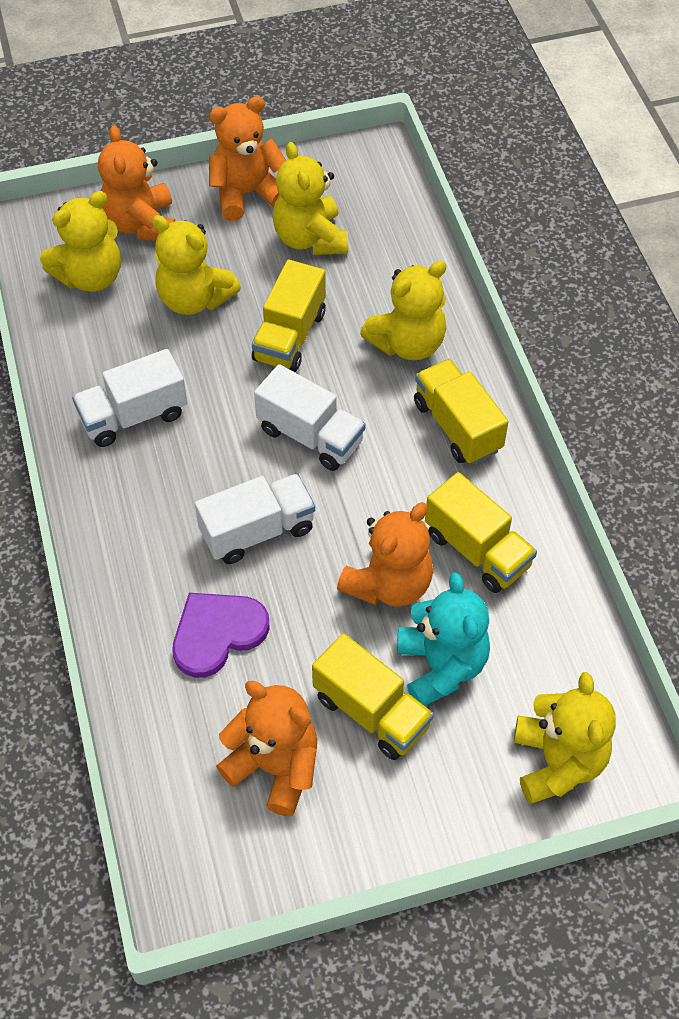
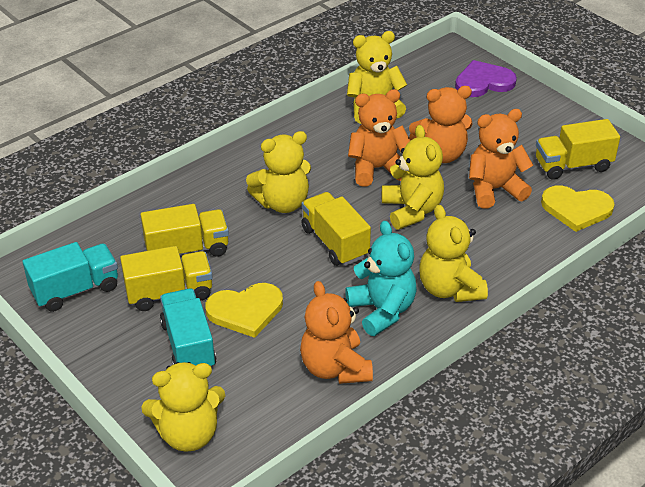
turquoise truck: 0 -> 2
white truck: 3 -> 0
yellow heart: 0 -> 2

